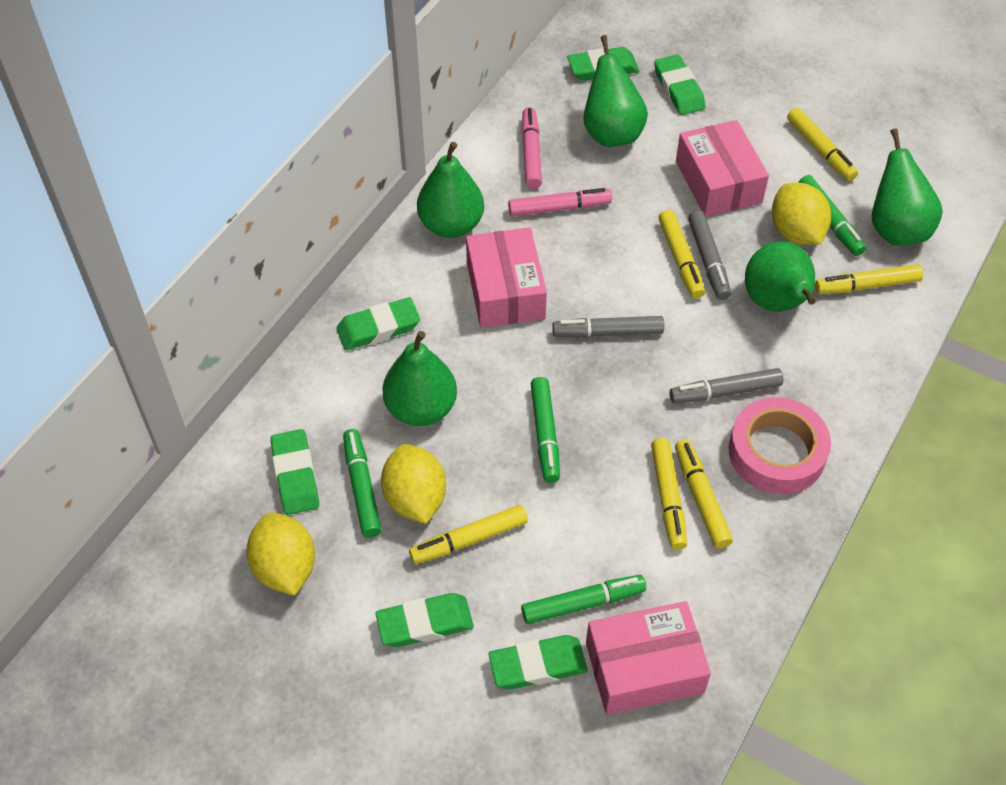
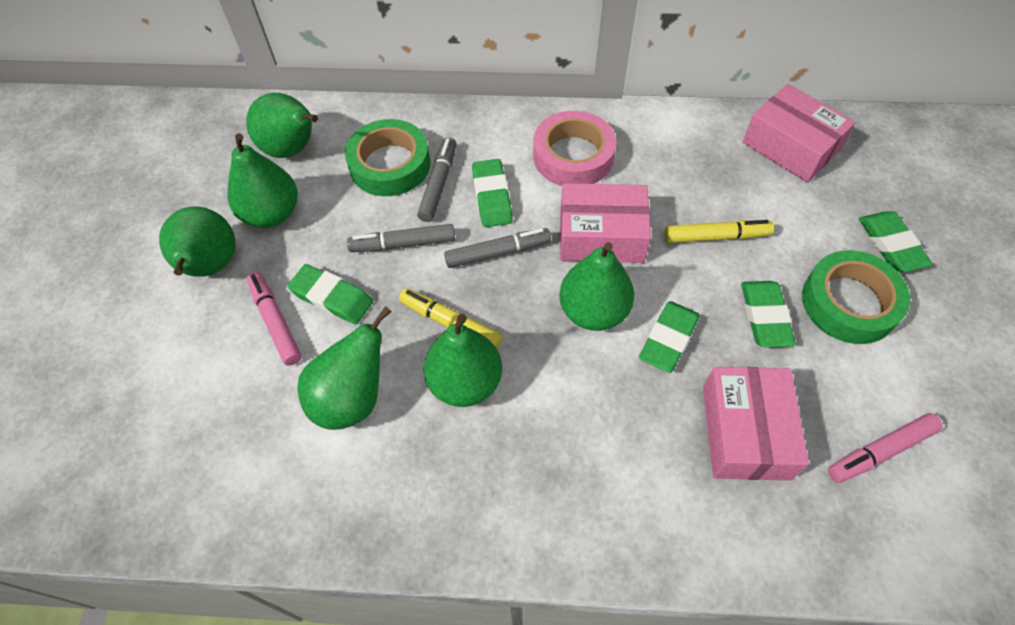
green eraser: 6 -> 5
green marker: 4 -> 0
green pear: 5 -> 6
green tape: 0 -> 2
yellow lemon: 3 -> 0
yellow marker: 6 -> 2

